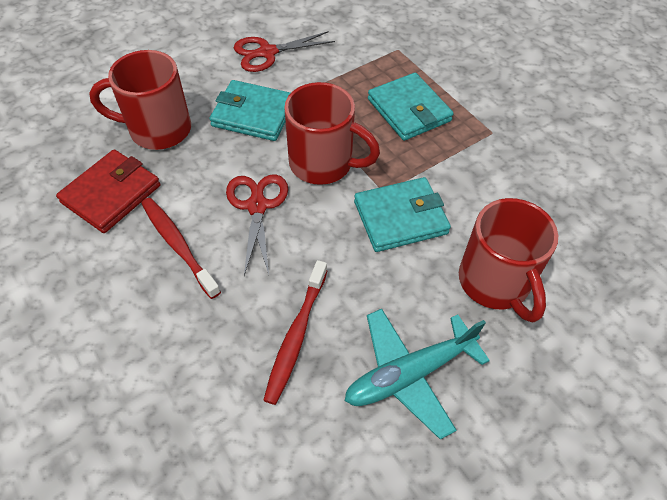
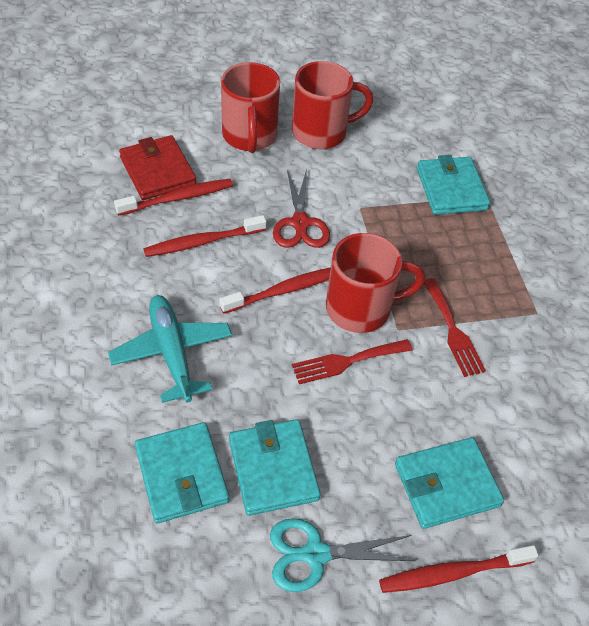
red fork: 0 -> 2
red scissors: 2 -> 1
red toothbrush: 2 -> 4
turquoise scissors: 0 -> 1
turquoise wallet: 3 -> 4

